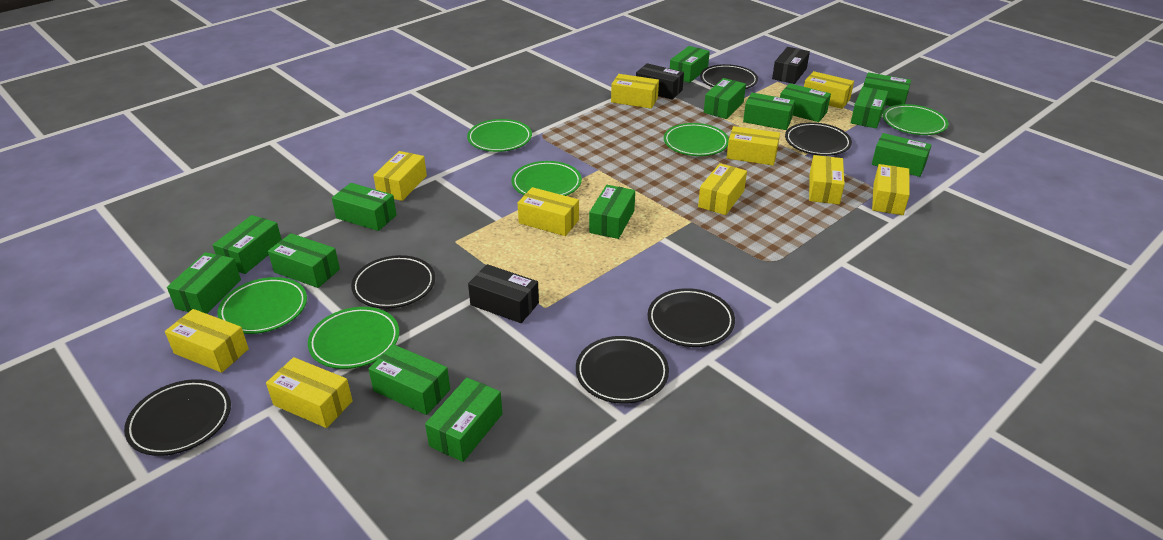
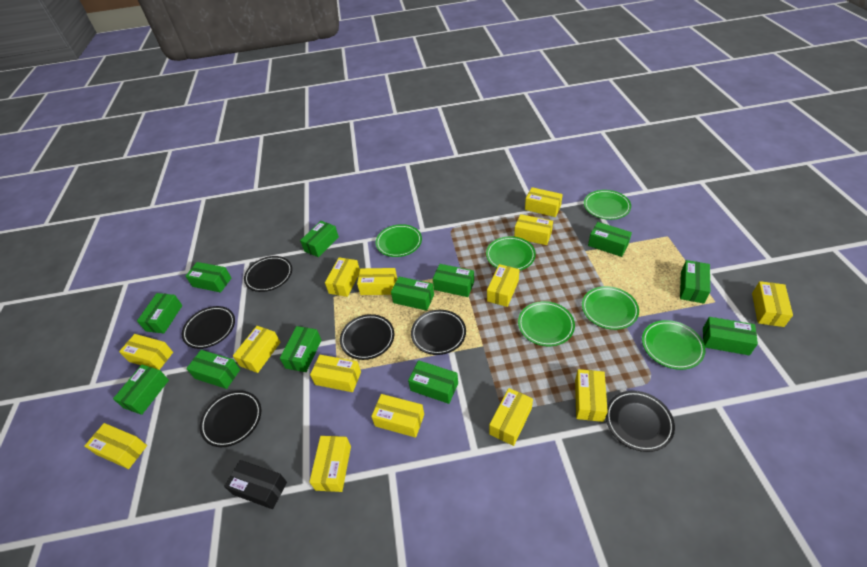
black box: 3 -> 1
green box: 14 -> 12
yellow box: 10 -> 14

